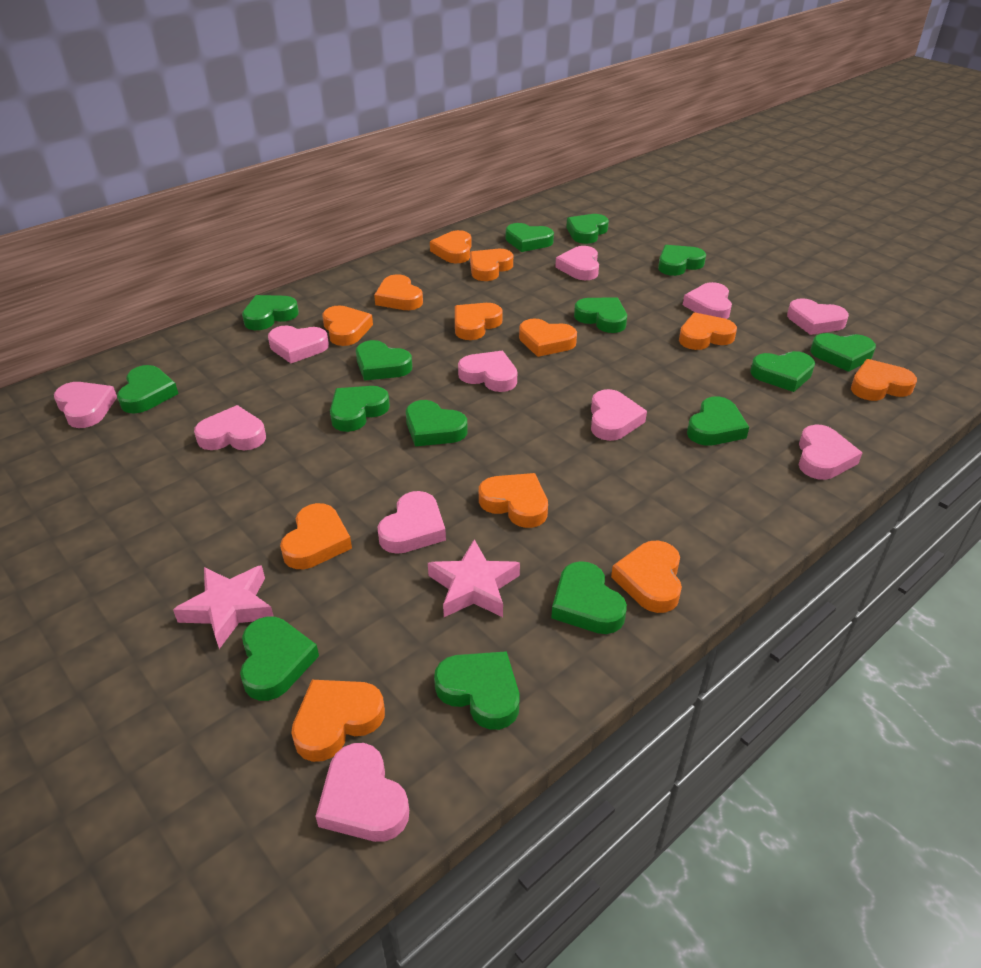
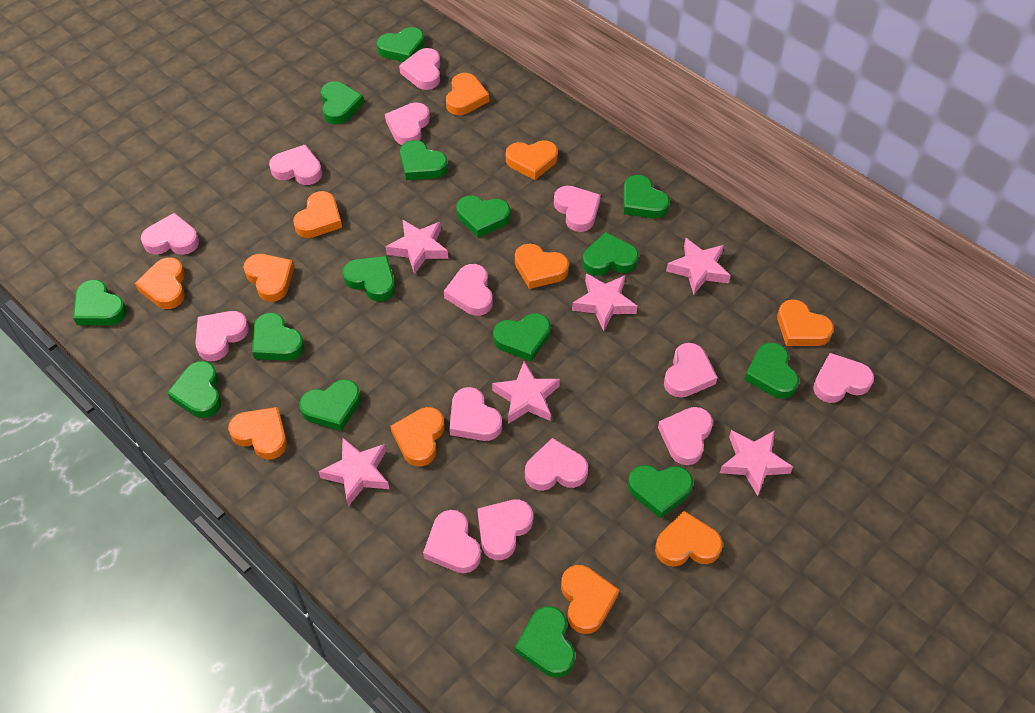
orange heart: 12 -> 11
pink heart: 11 -> 14
pink star: 2 -> 6

